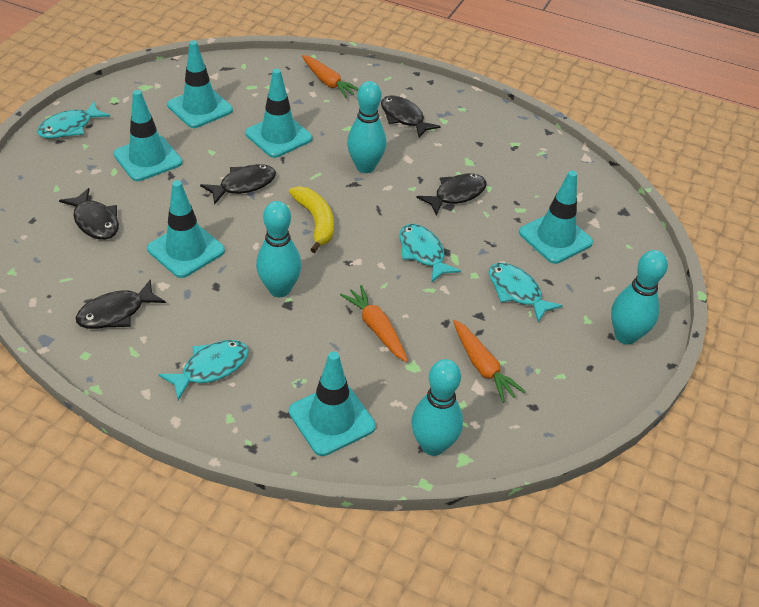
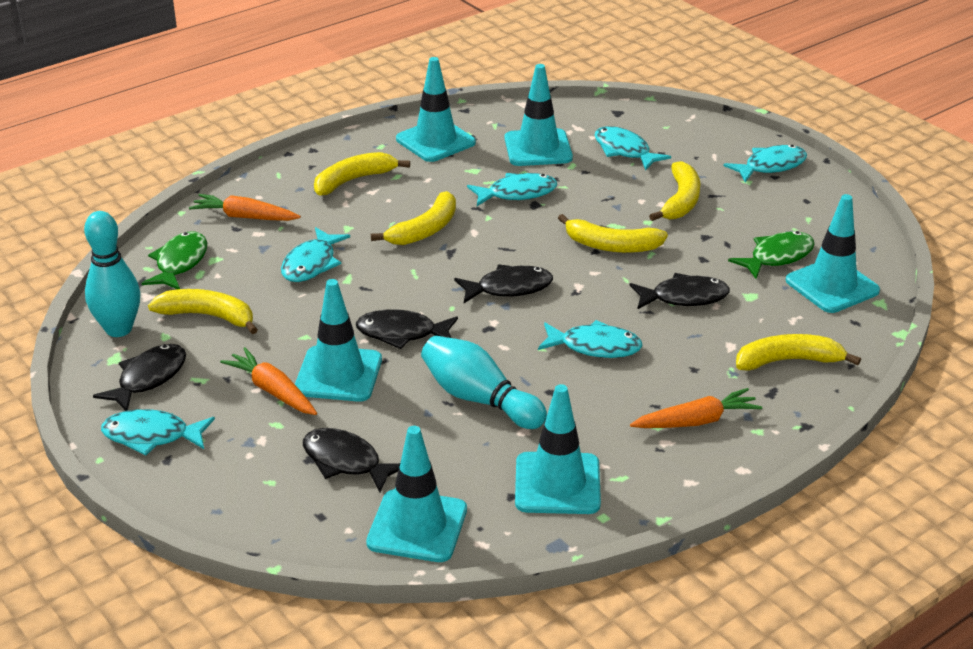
green fish: 0 -> 2
turquoise bowling pin: 4 -> 2
turquoise fish: 4 -> 6
yellow banana: 1 -> 6

